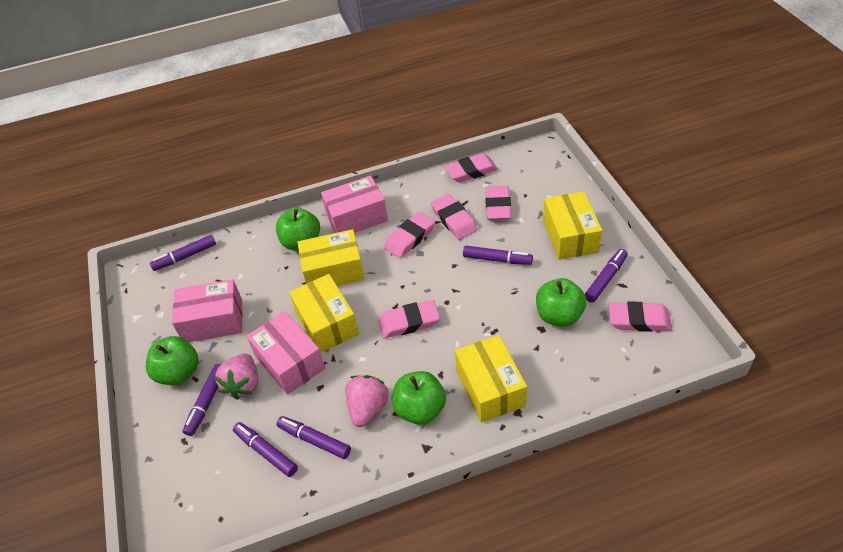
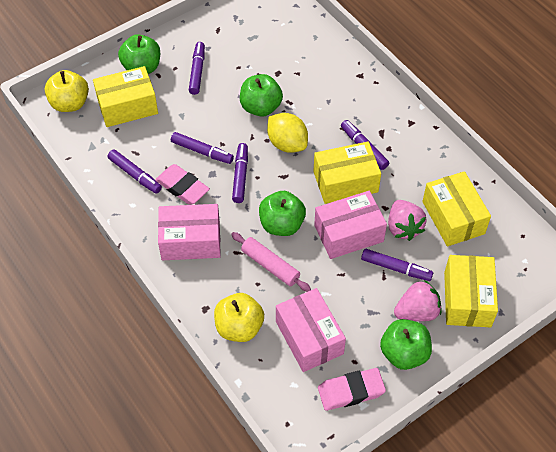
pink eraser: 6 -> 2
pink rolling pin: 0 -> 1
yellow apple: 0 -> 2
yellow lemon: 0 -> 1

